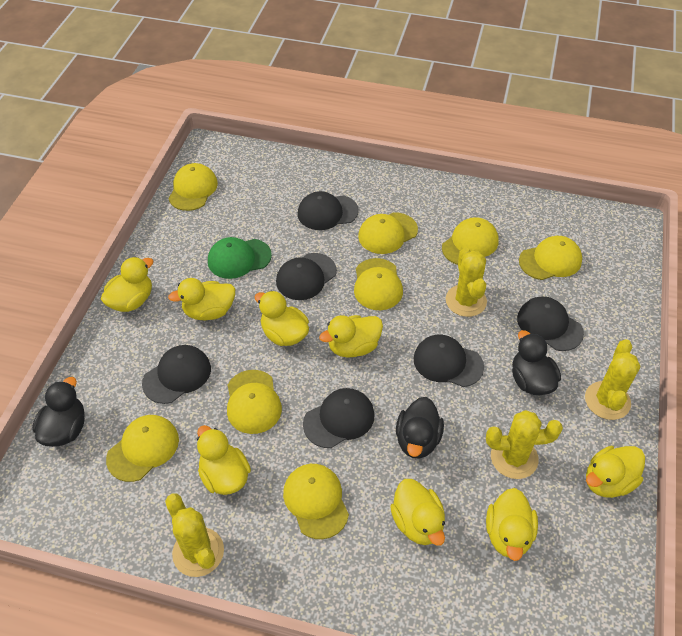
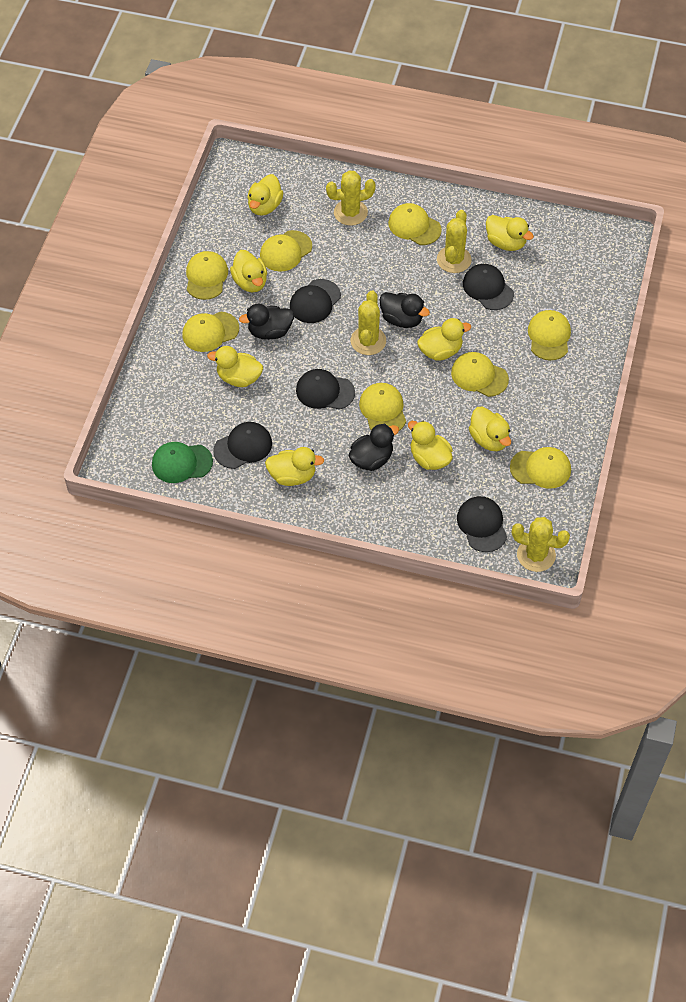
black cap: 6 -> 5

